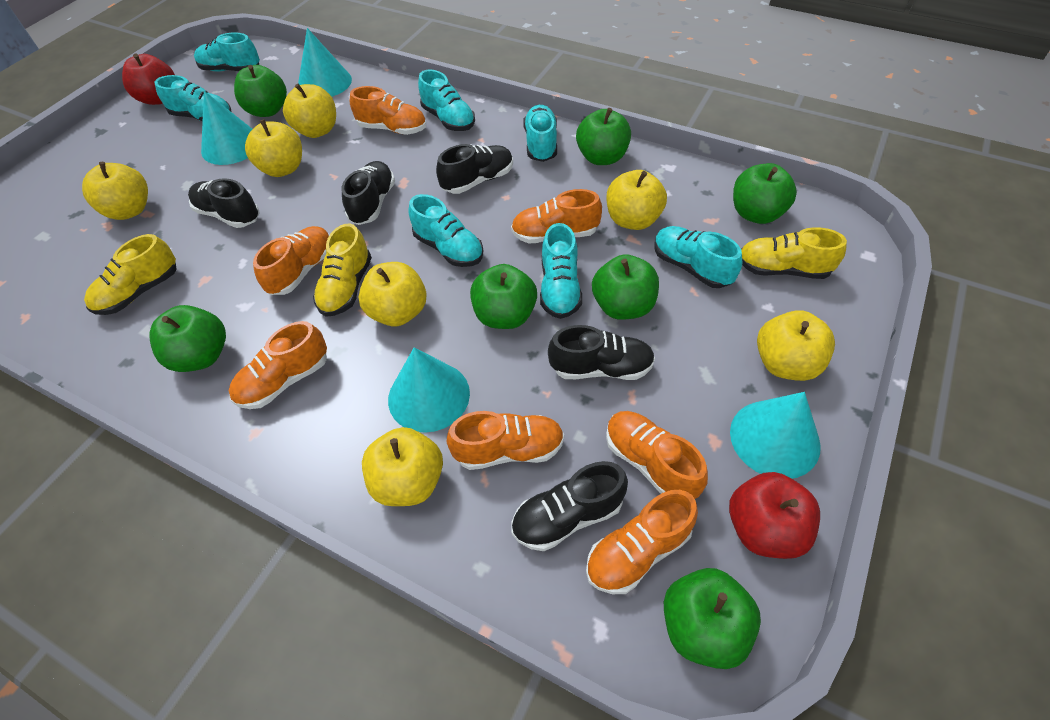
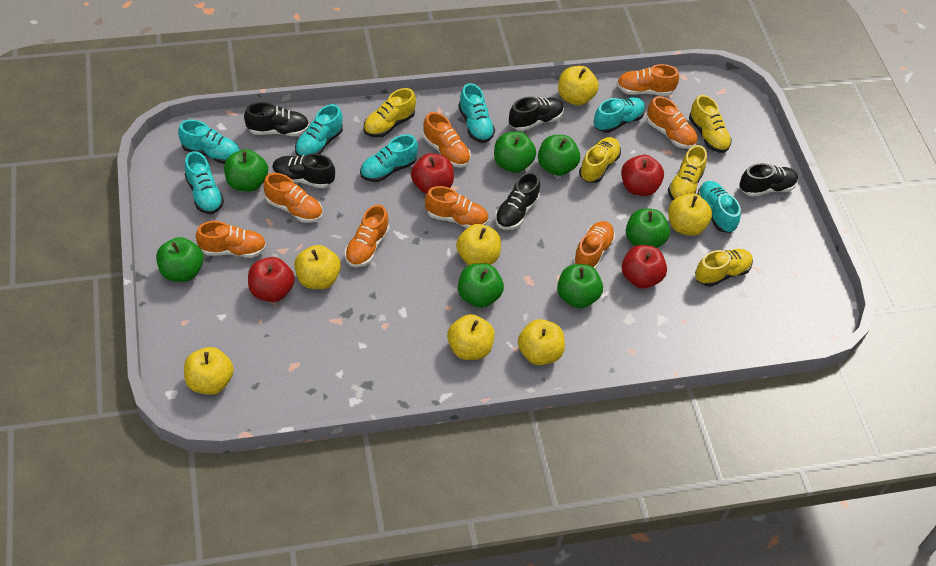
orange shoe: 7 -> 8
red apple: 2 -> 4
turquoise cone: 4 -> 0
yellow shoe: 3 -> 5

